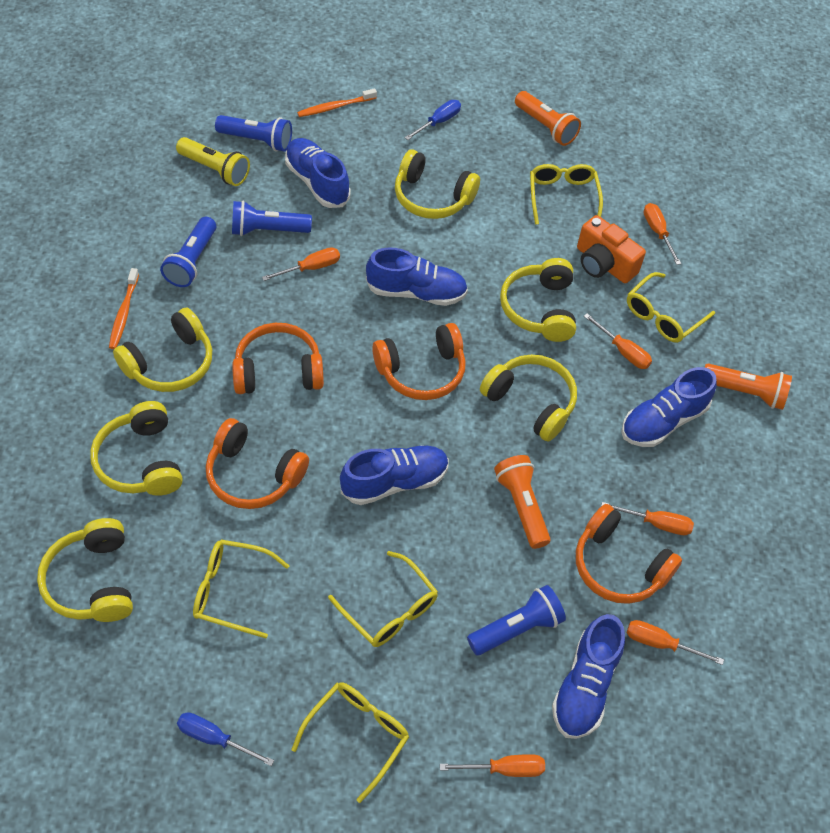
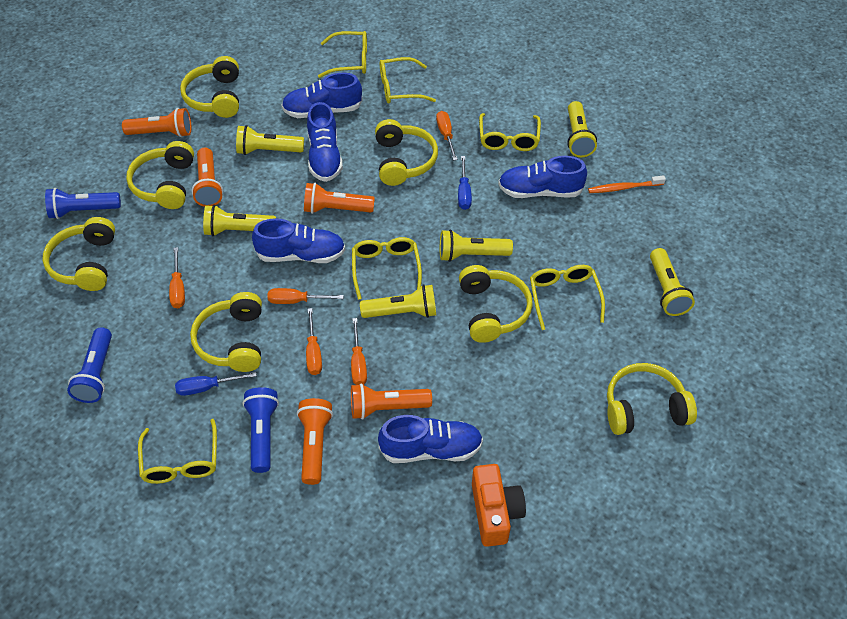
blue flashlight: 4 -> 3
orange flashlight: 3 -> 5
orange headphones: 4 -> 0
orange screwdriver: 6 -> 5
orange toothbrush: 2 -> 1
yellow flashlight: 1 -> 6
yellow glasses: 5 -> 6
yellow headphones: 6 -> 7

